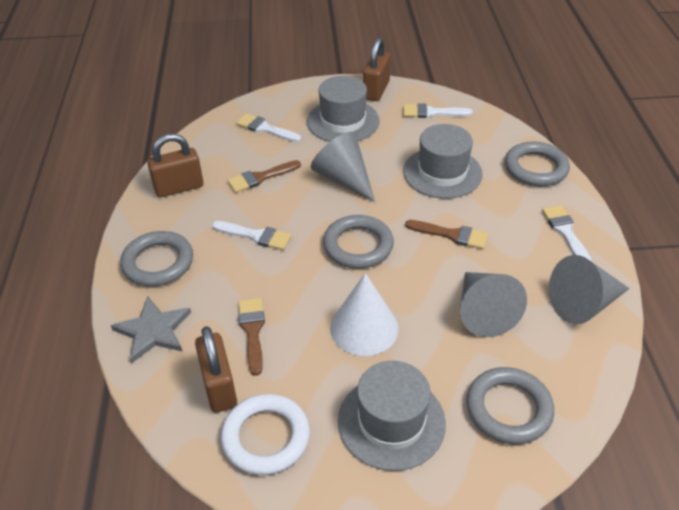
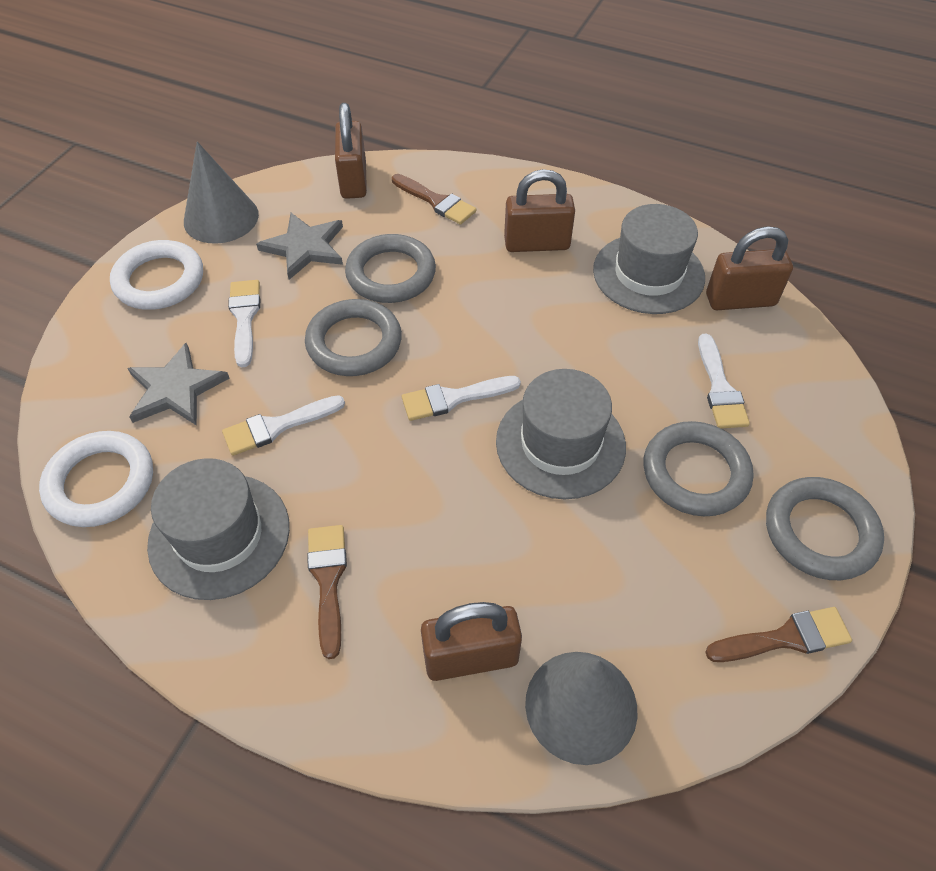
brown padlock: 3 -> 4
grey cone: 3 -> 2
grey star: 1 -> 2
white cone: 1 -> 0
white ring: 1 -> 2

